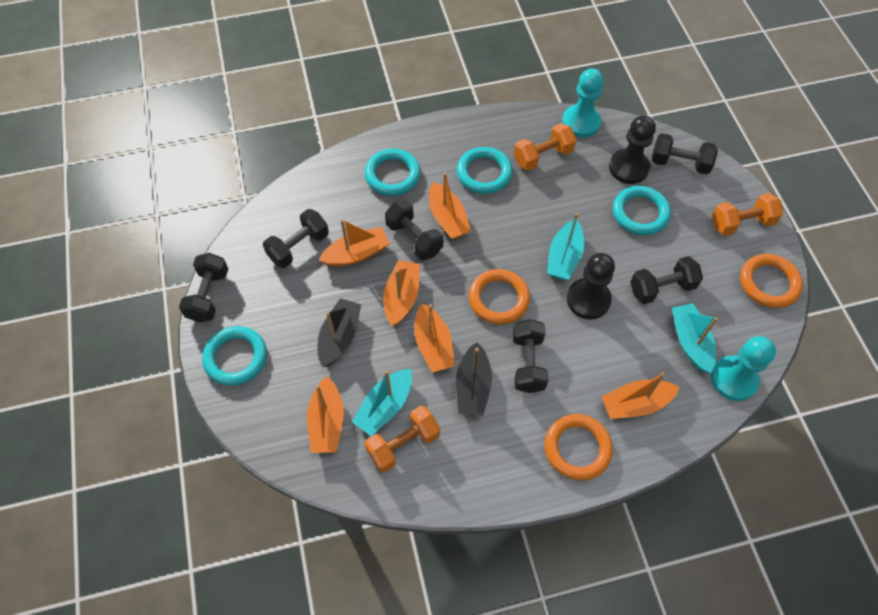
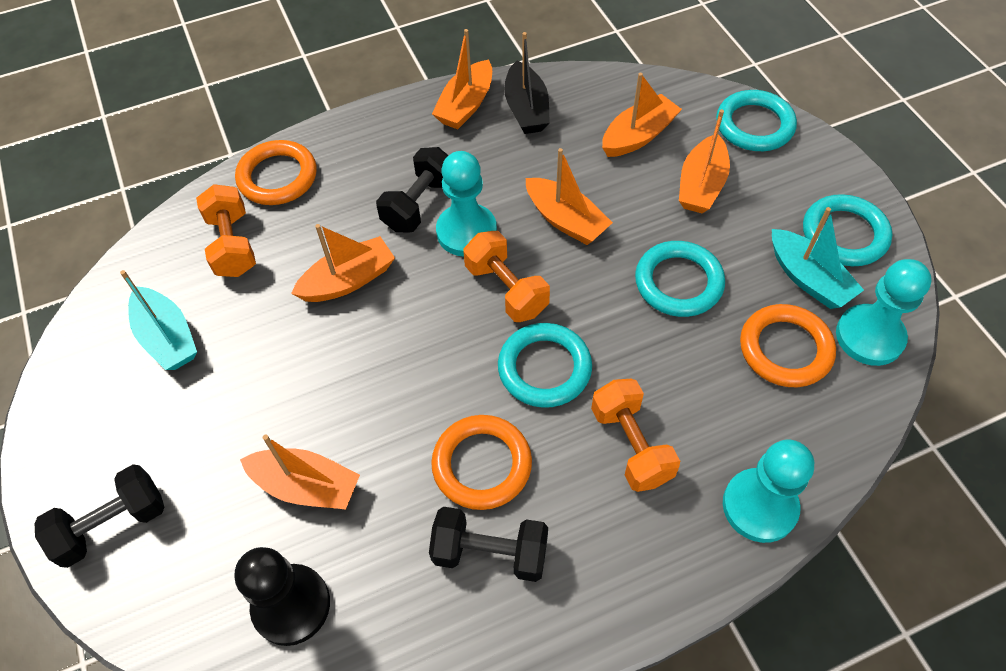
black boat: 2 -> 1
black dumbbell: 6 -> 3
black pawn: 2 -> 1
turquoise boat: 3 -> 2
turquoise pawn: 2 -> 3

